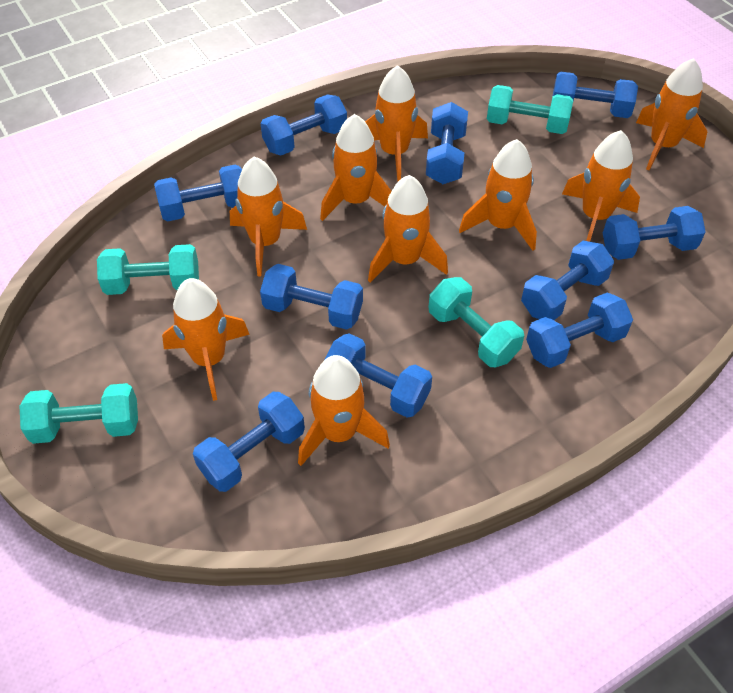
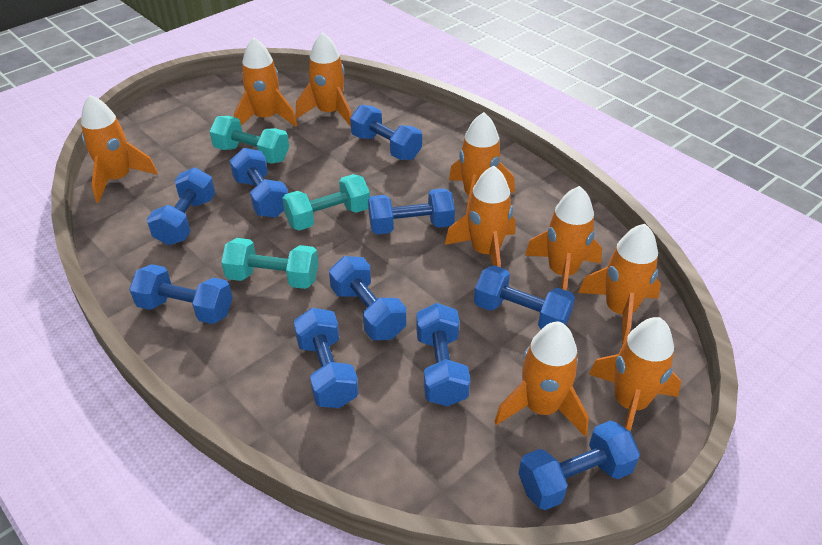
turquoise dumbbell: 4 -> 3

